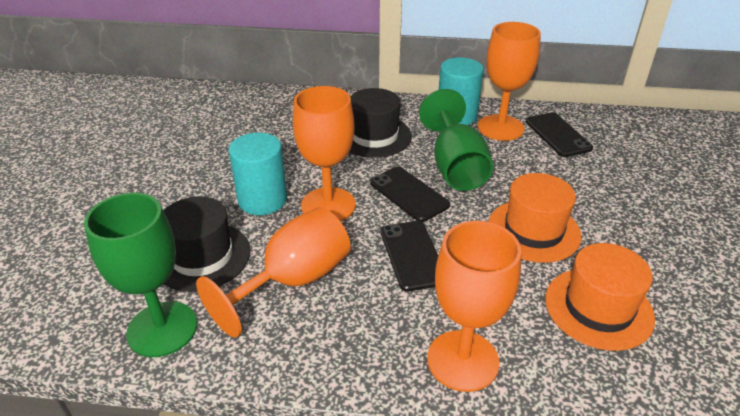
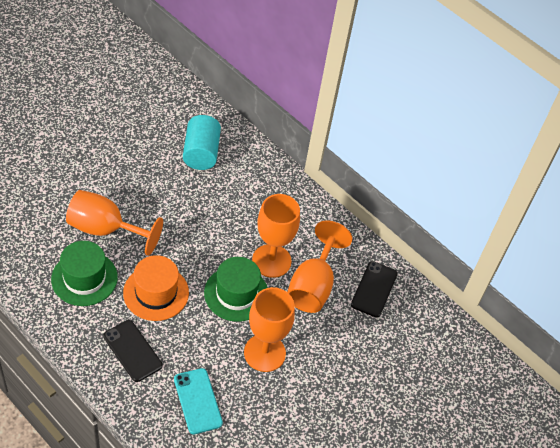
black hat: 2 -> 0
black phone: 3 -> 2
green goblet: 2 -> 0
green hat: 0 -> 2
orange hat: 2 -> 1
turquoise cylinder: 2 -> 1
turquoise phone: 0 -> 1

